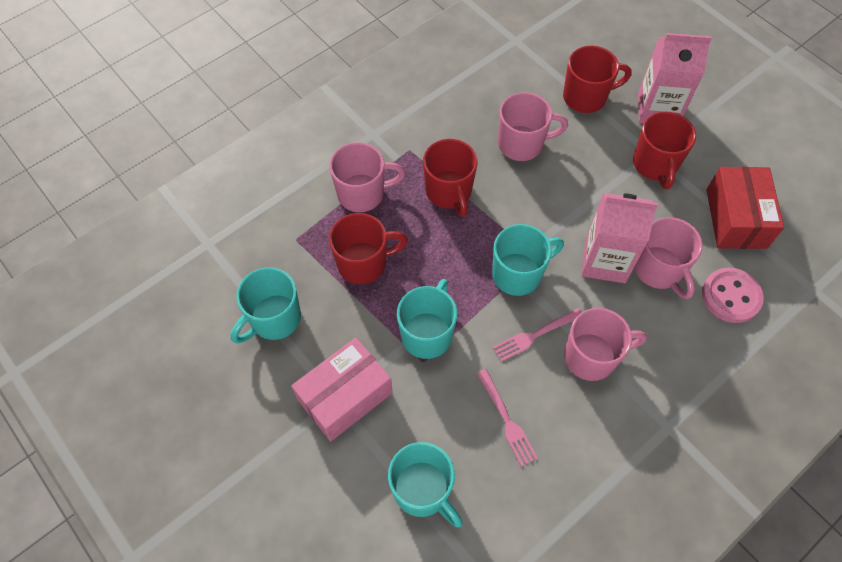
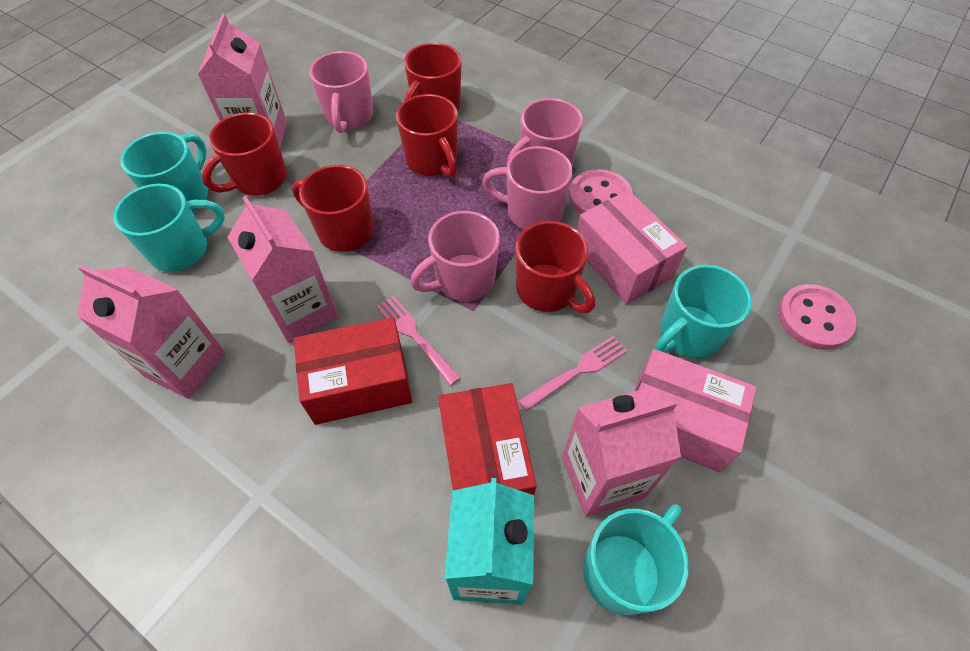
pink box: 1 -> 2
pink button: 1 -> 2
pink carton: 2 -> 4
red box: 1 -> 2
red mug: 4 -> 5
turquoise carton: 0 -> 1

